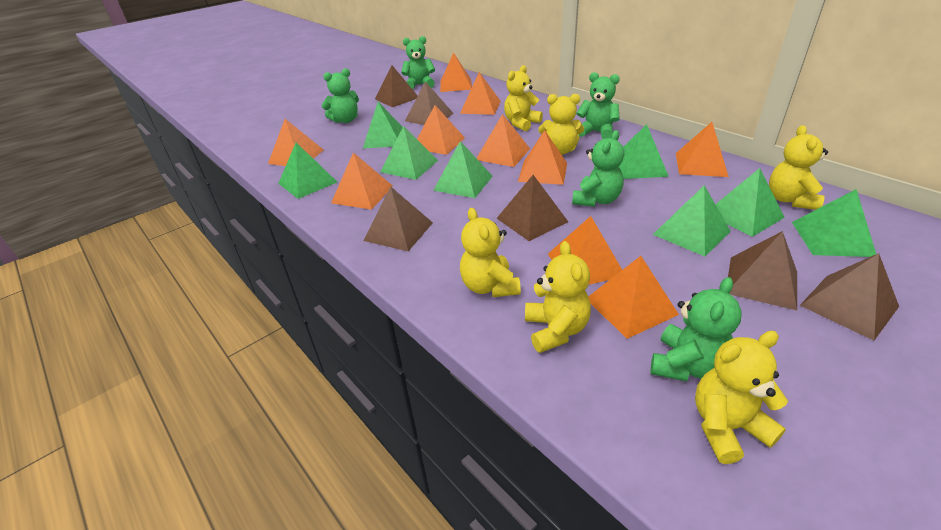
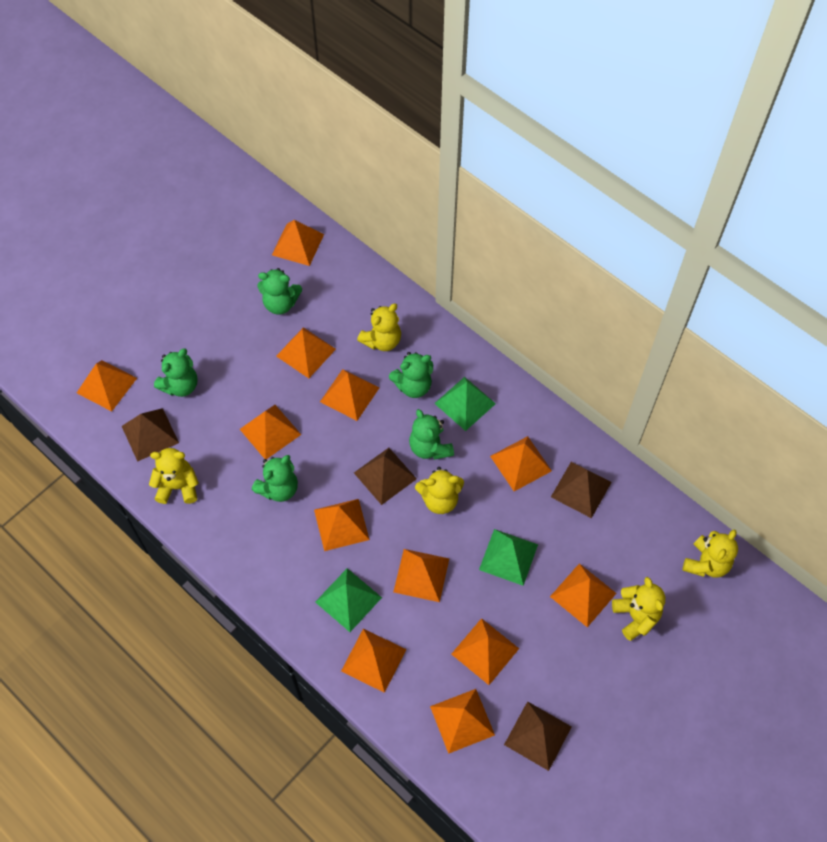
brown pyramid: 6 -> 4
green pyramid: 8 -> 3
orange pyramid: 10 -> 12
yellow teddy bear: 6 -> 5

